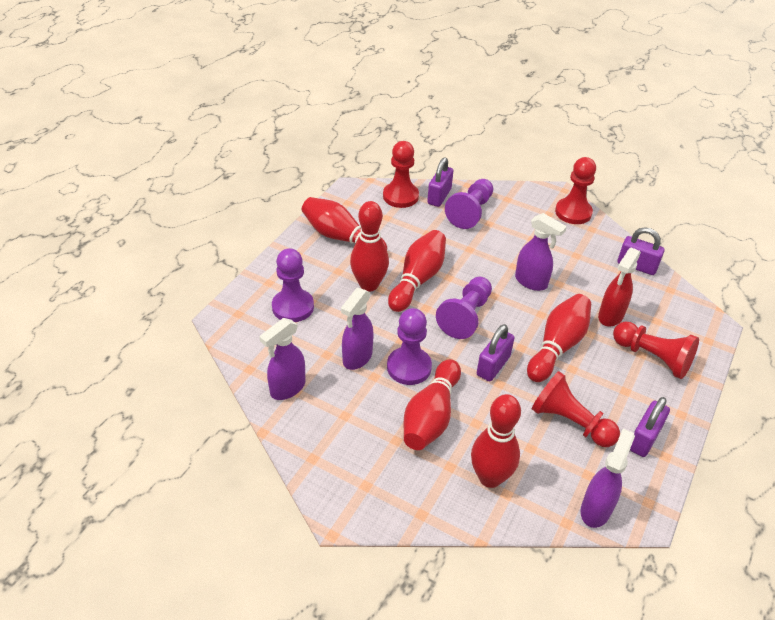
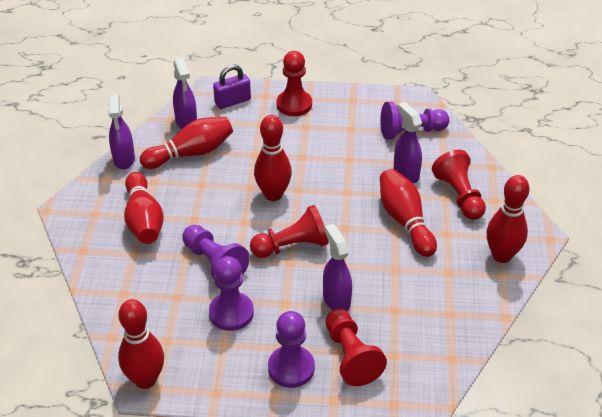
purple padlock: 4 -> 1
red spray bottle: 1 -> 0

